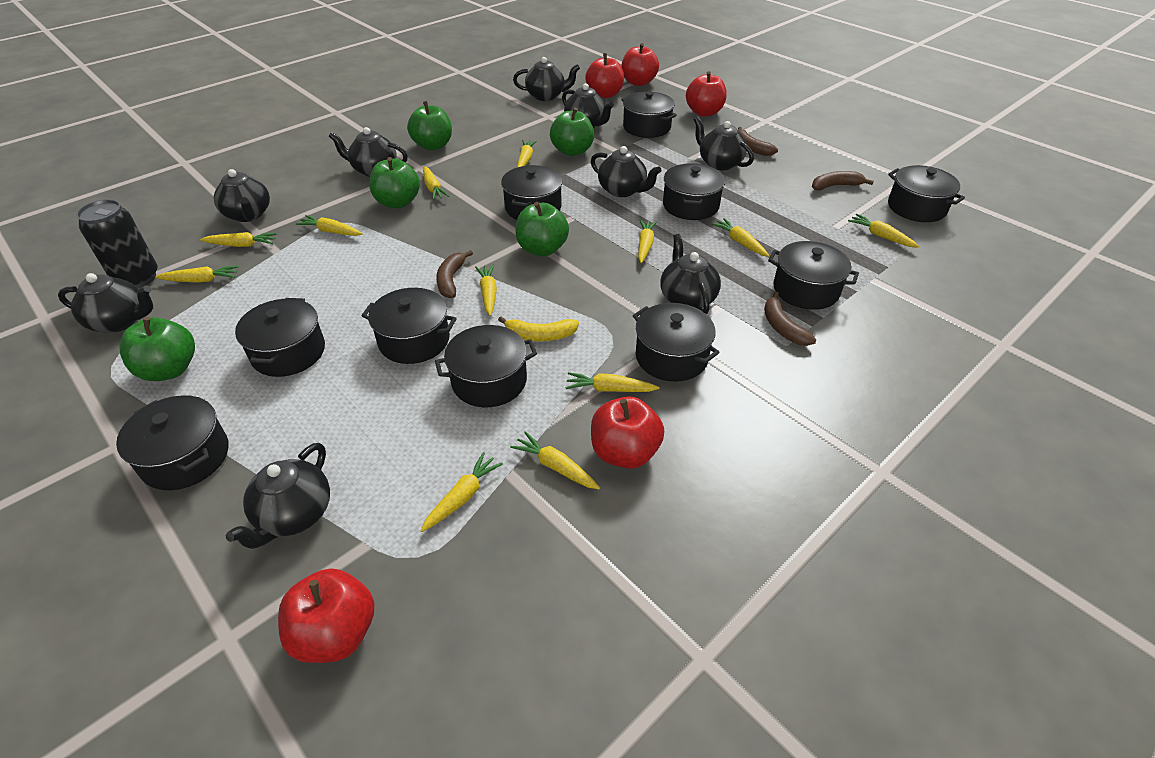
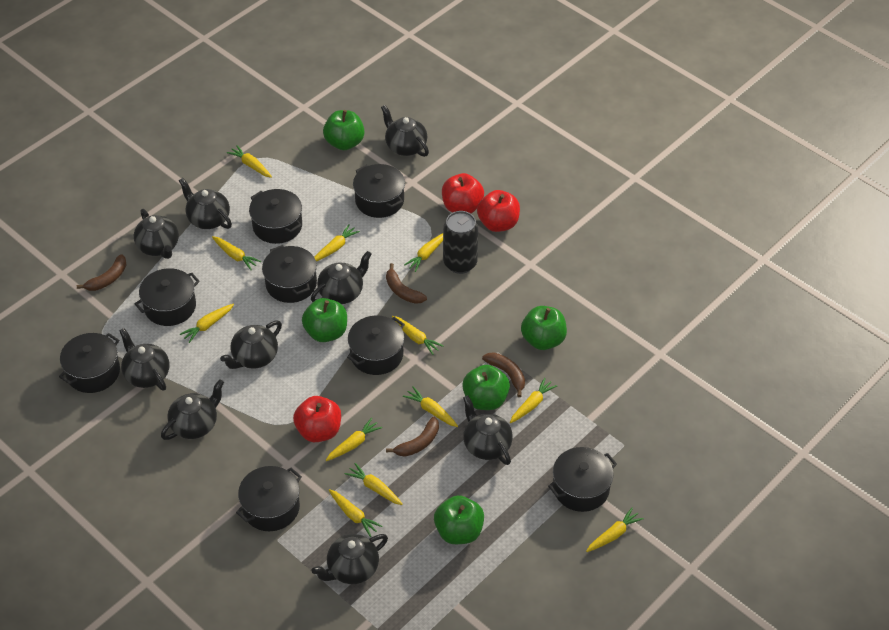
black pot: 10 -> 8
red apple: 5 -> 3
yellow banana: 1 -> 0

